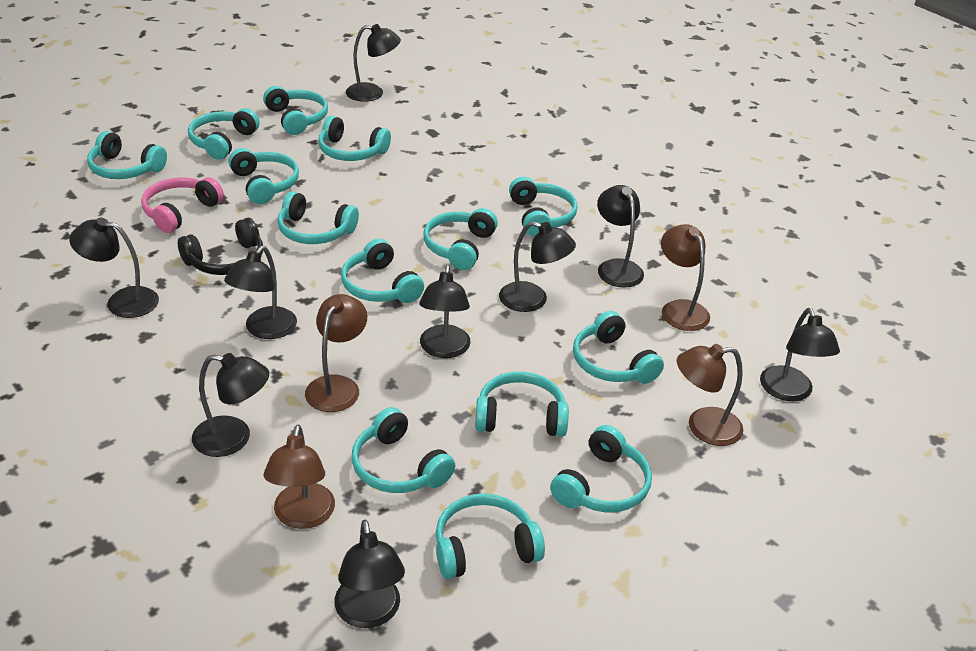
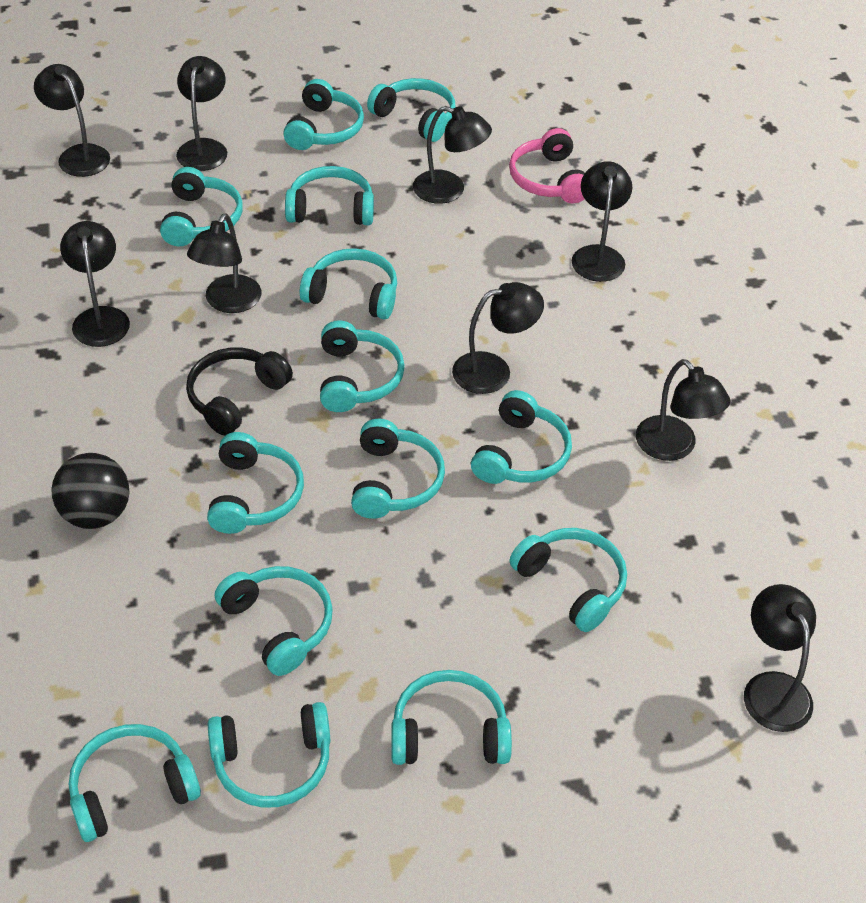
black ball: 0 -> 1
brown lamp: 4 -> 0

